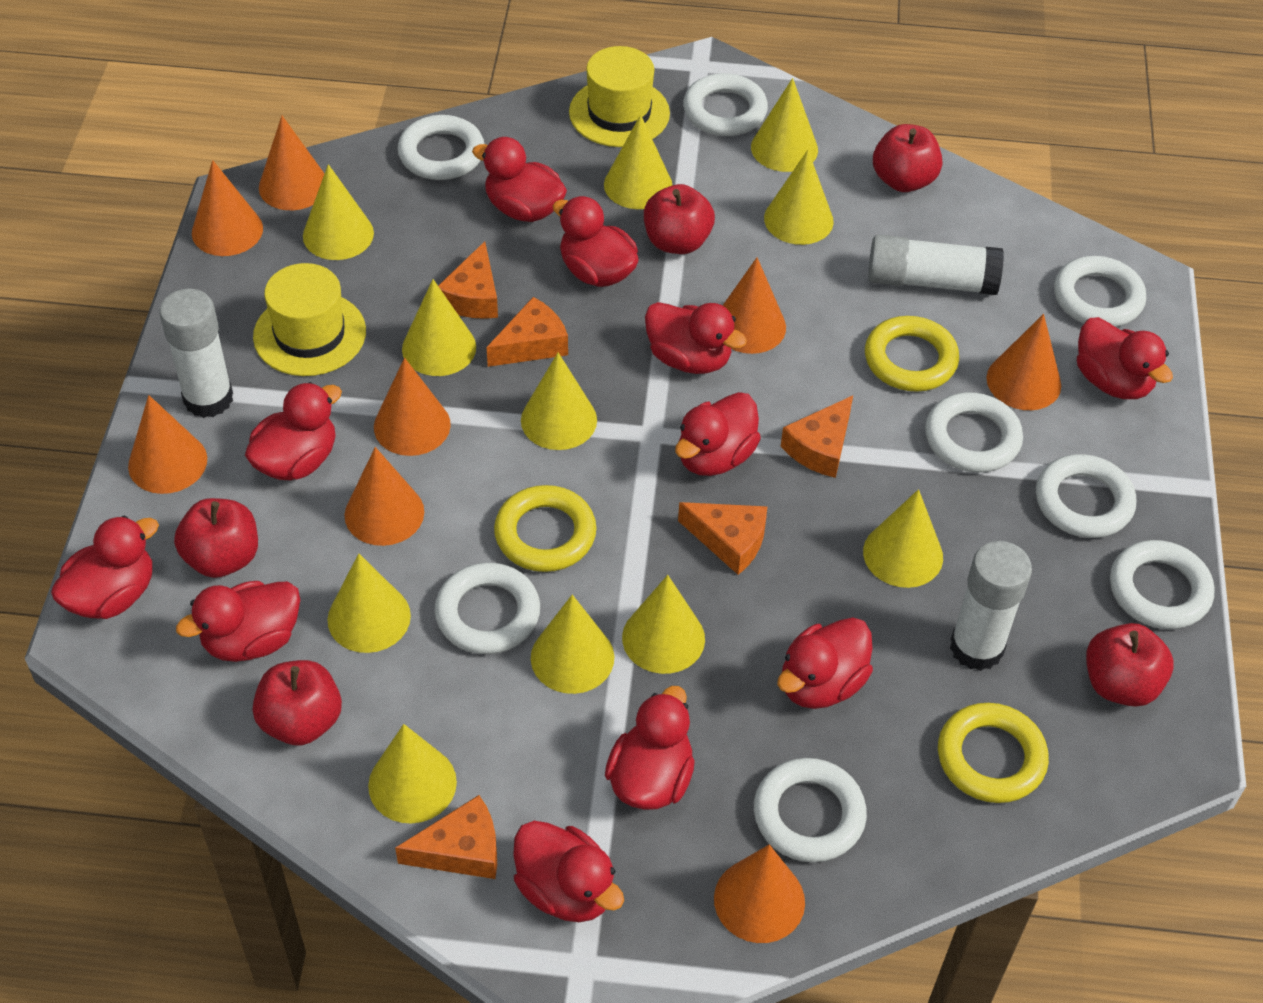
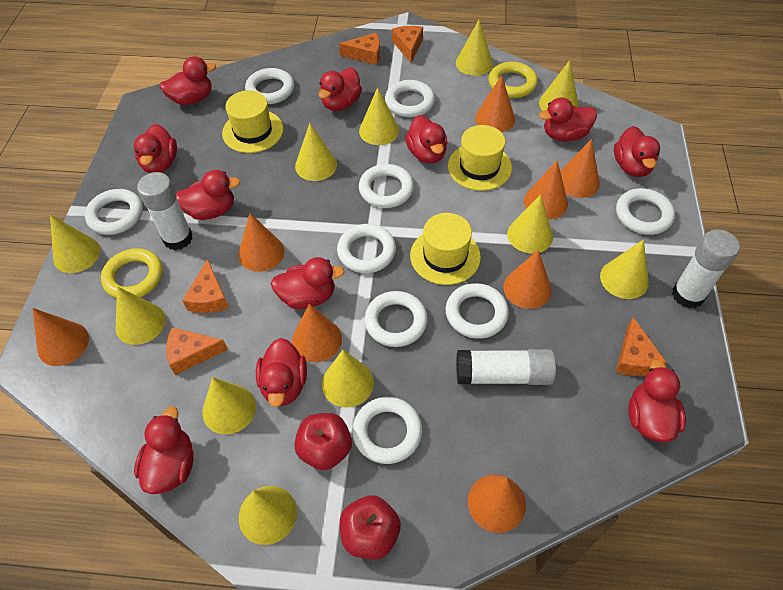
red apple: 5 -> 2
white ring: 8 -> 9
yellow hat: 2 -> 3
yellow ring: 3 -> 2

